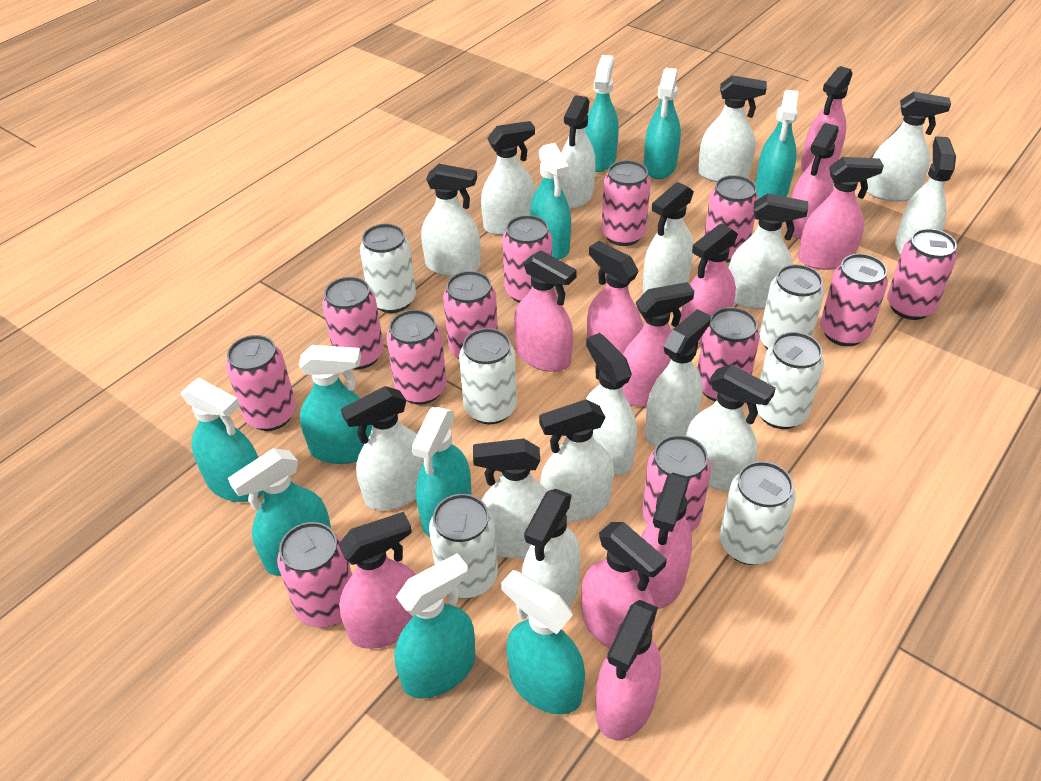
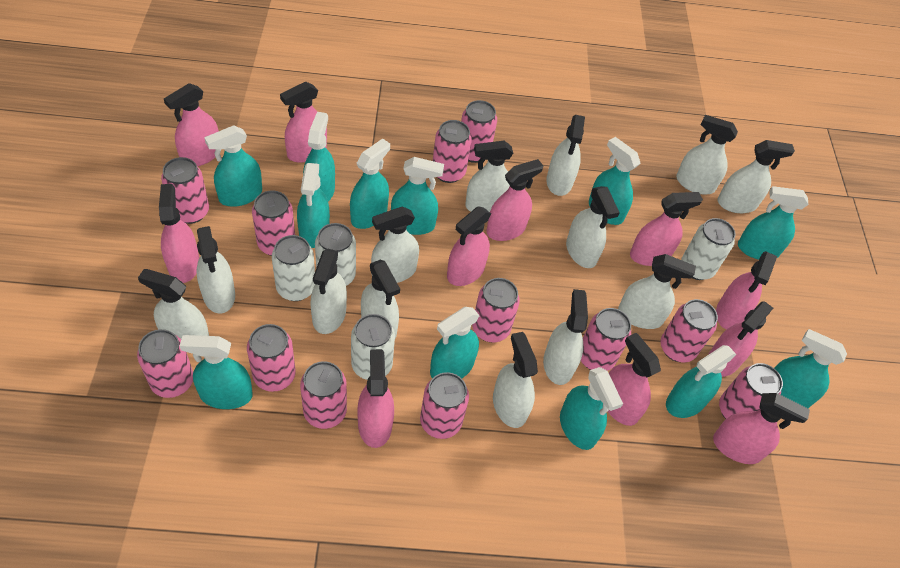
turquoise spray bottle: 10 -> 12
white can: 6 -> 4
white spray bottle: 15 -> 13

